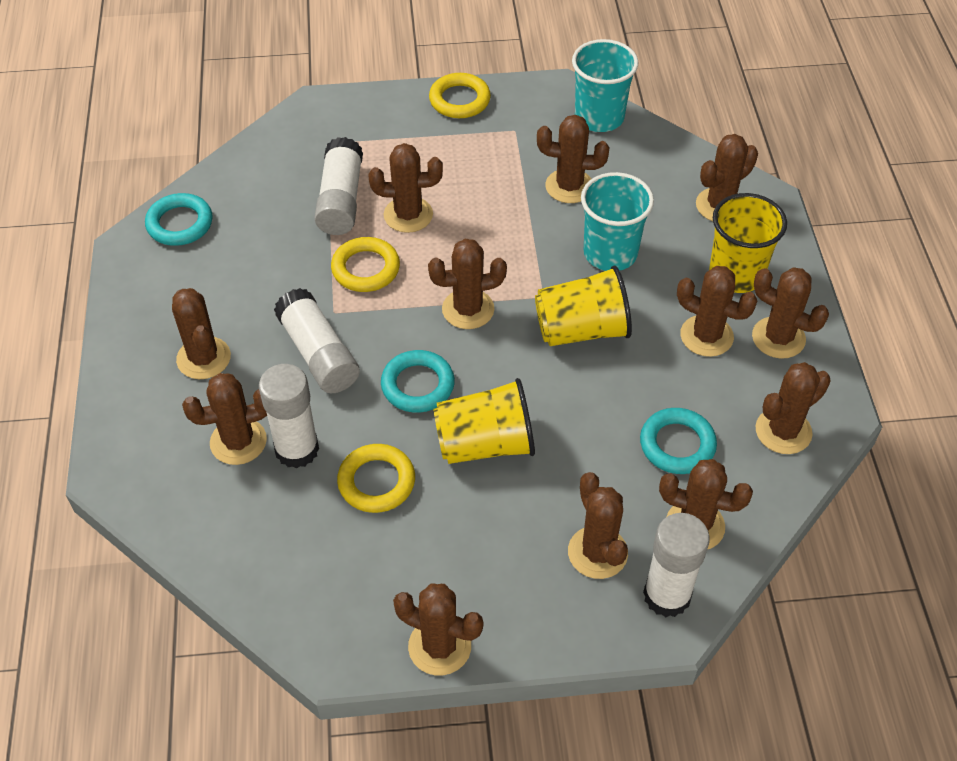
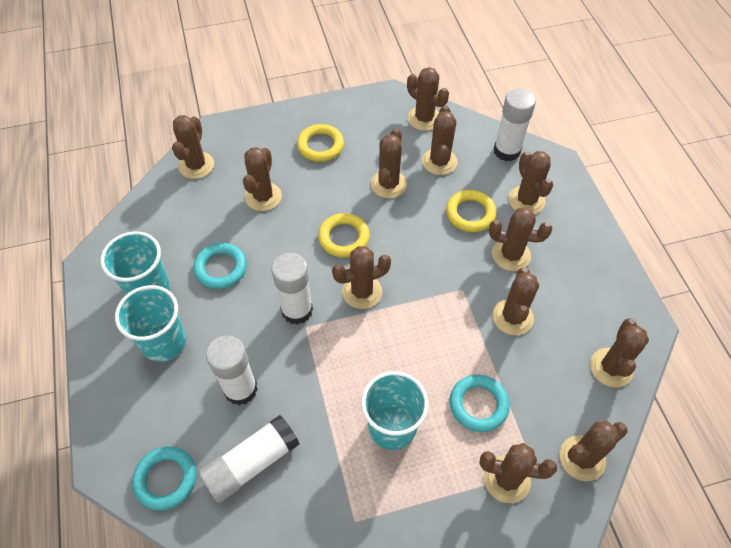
turquoise cup: 2 -> 3
yellow cup: 3 -> 0

